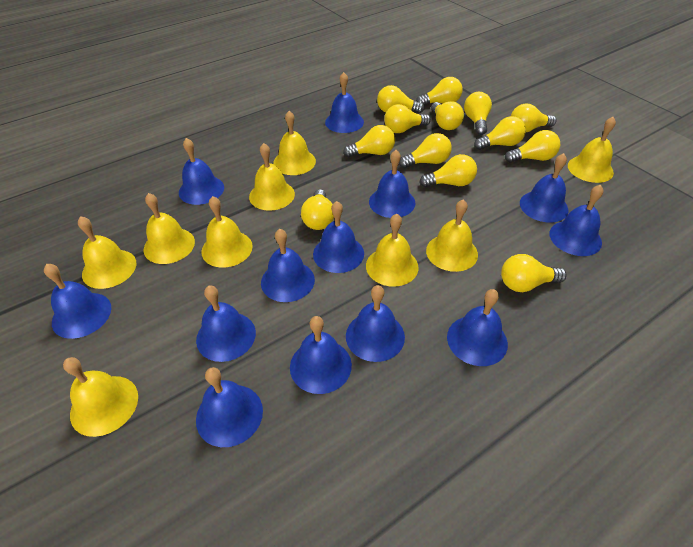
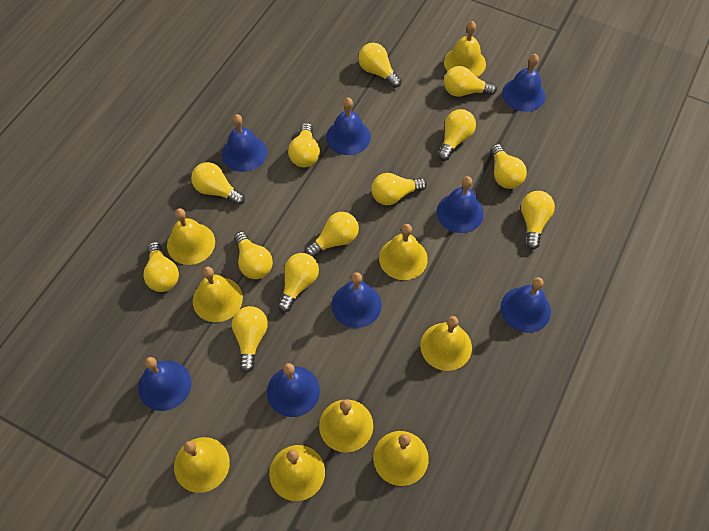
blue bell: 13 -> 8

